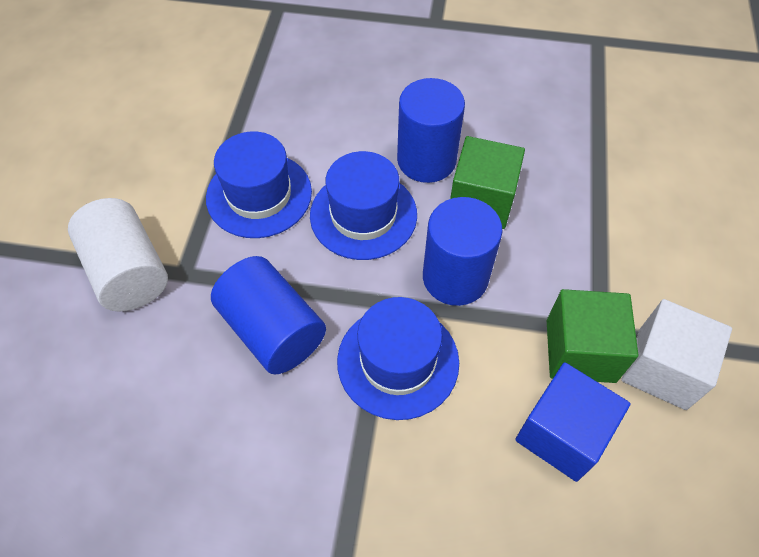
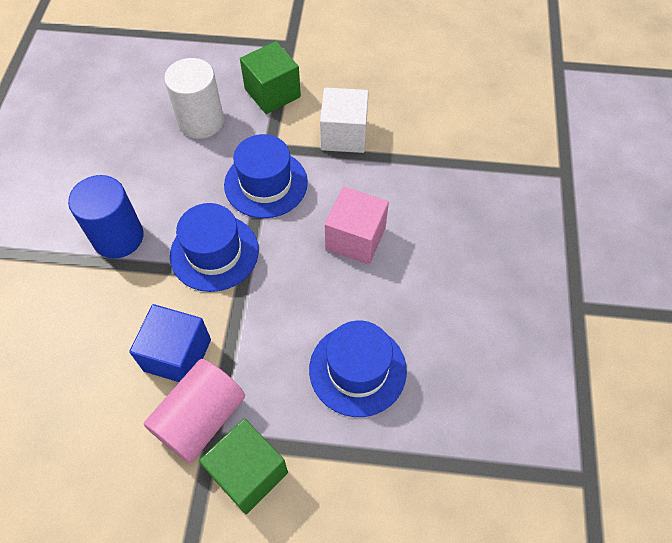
blue cylinder: 3 -> 1
pink cube: 0 -> 1
pink cylinder: 0 -> 1

